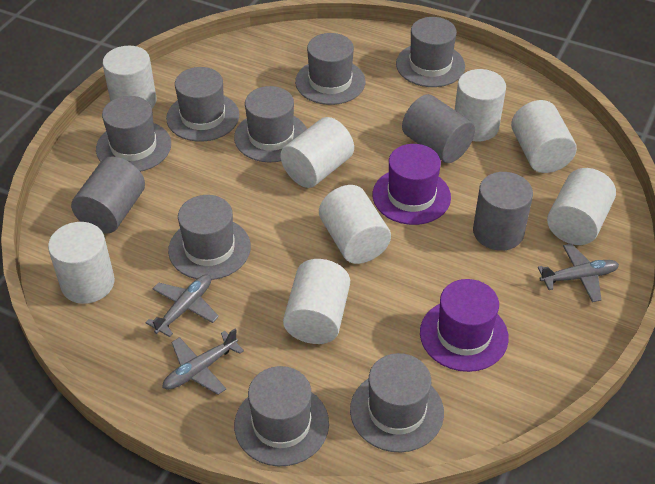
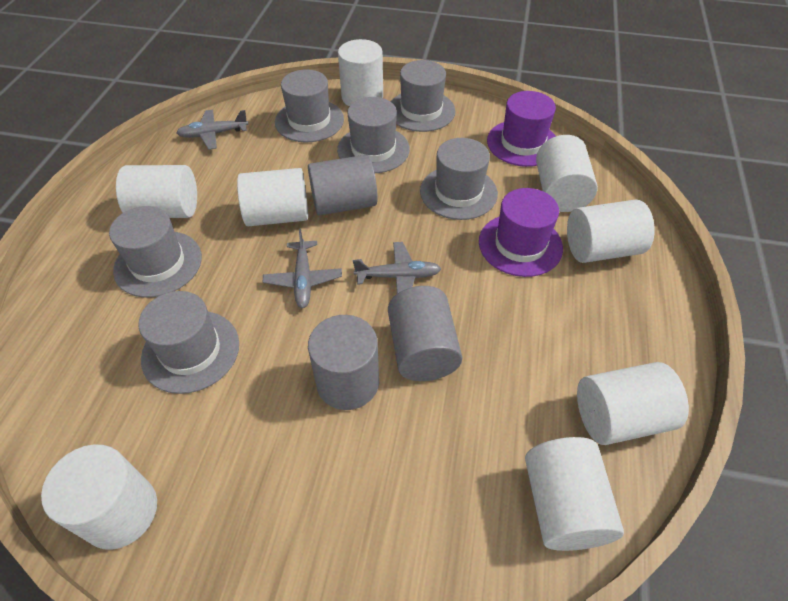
grey hat: 8 -> 6

